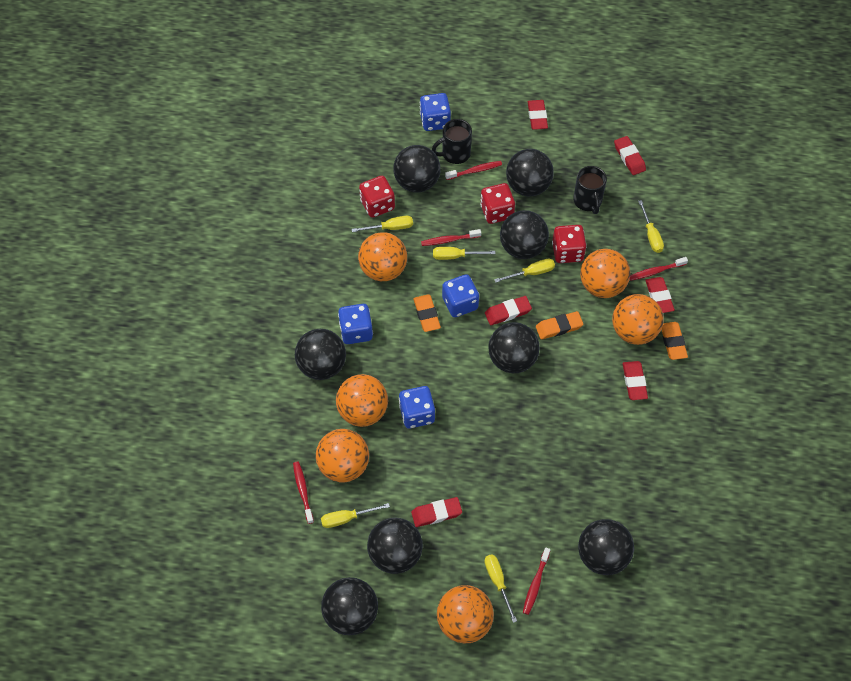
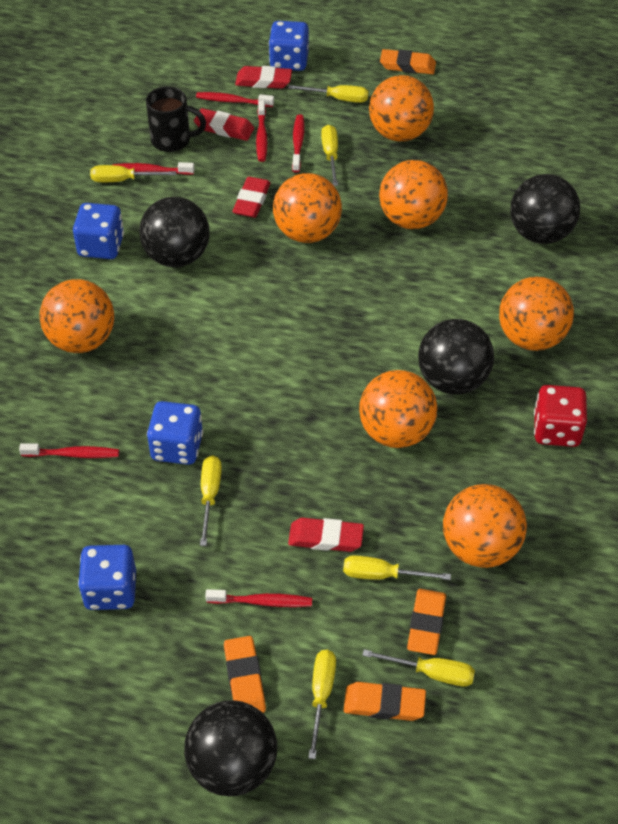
black ball: 8 -> 4
black mug: 2 -> 1
orange ball: 6 -> 7
orange eraser: 3 -> 4
red dice: 3 -> 1
red eraser: 6 -> 4
red toothbrush: 5 -> 6
yellow screwdriver: 6 -> 7

